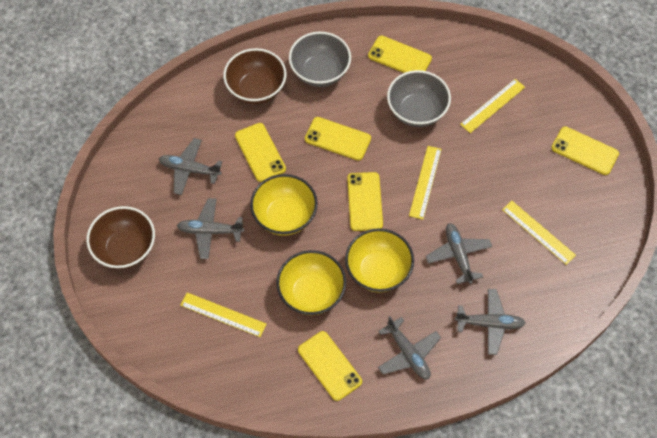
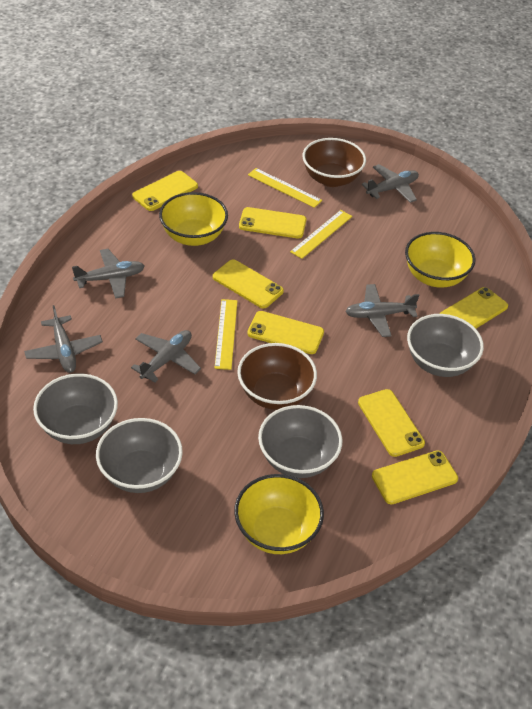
grey bowl: 2 -> 4
yellow phone: 6 -> 7
yellow ruler: 4 -> 3

